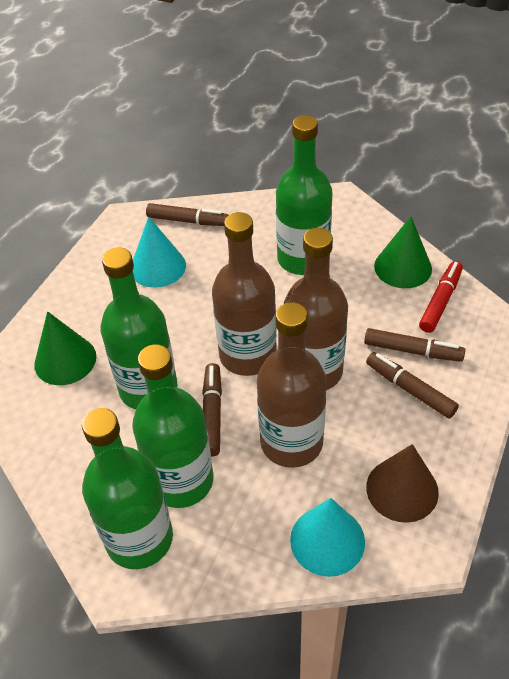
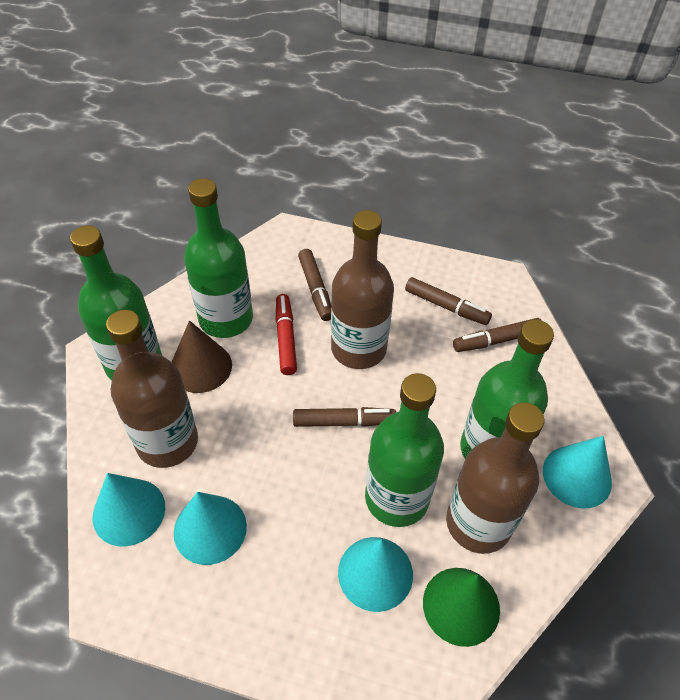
green cone: 2 -> 1
turquoise cone: 2 -> 4

